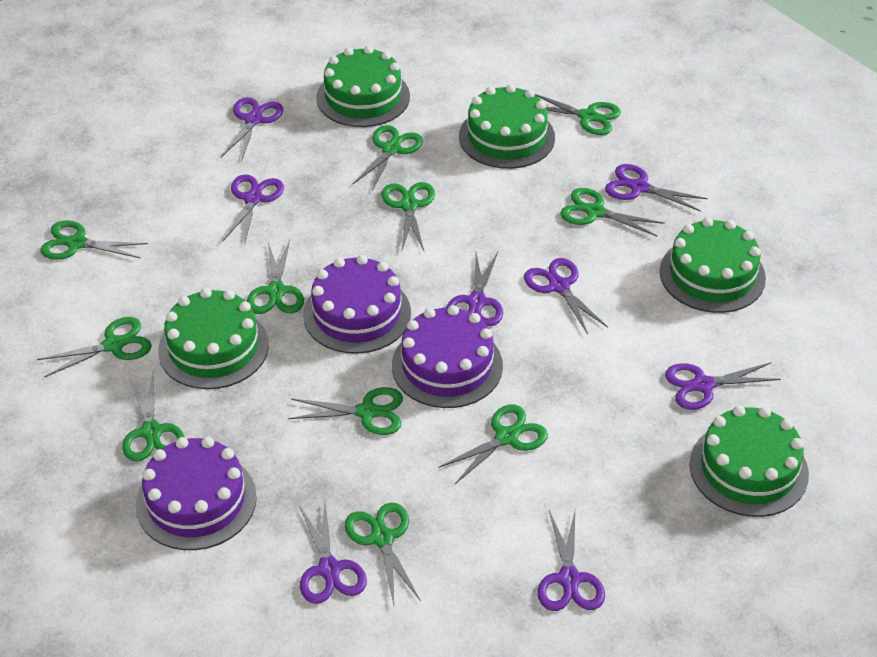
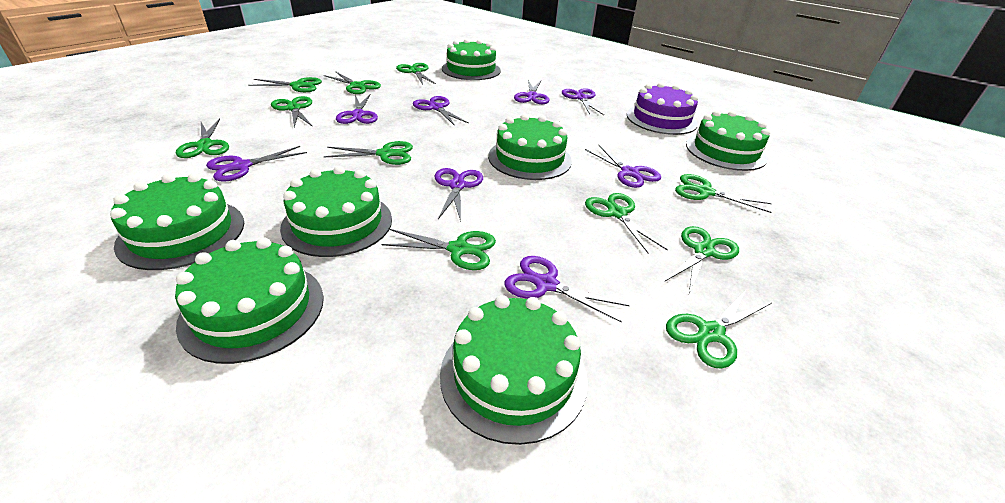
green cake: 5 -> 7
purple cake: 3 -> 1

